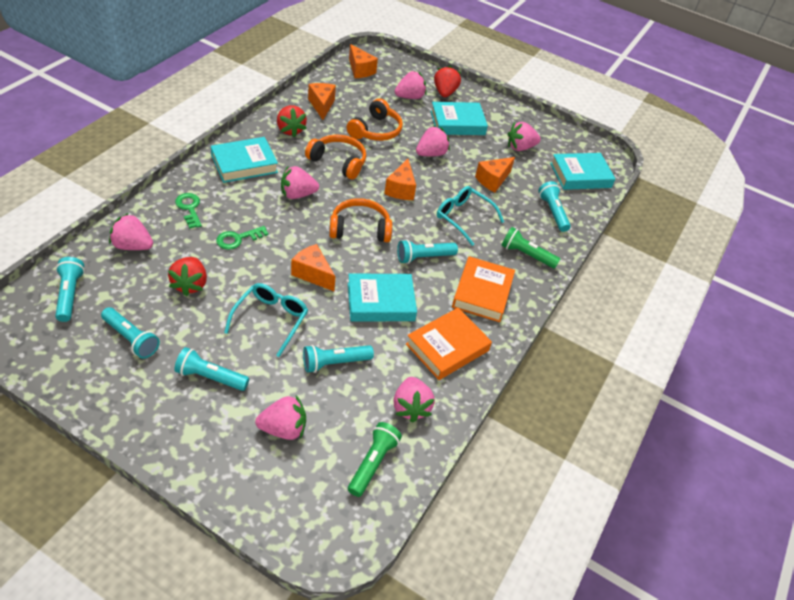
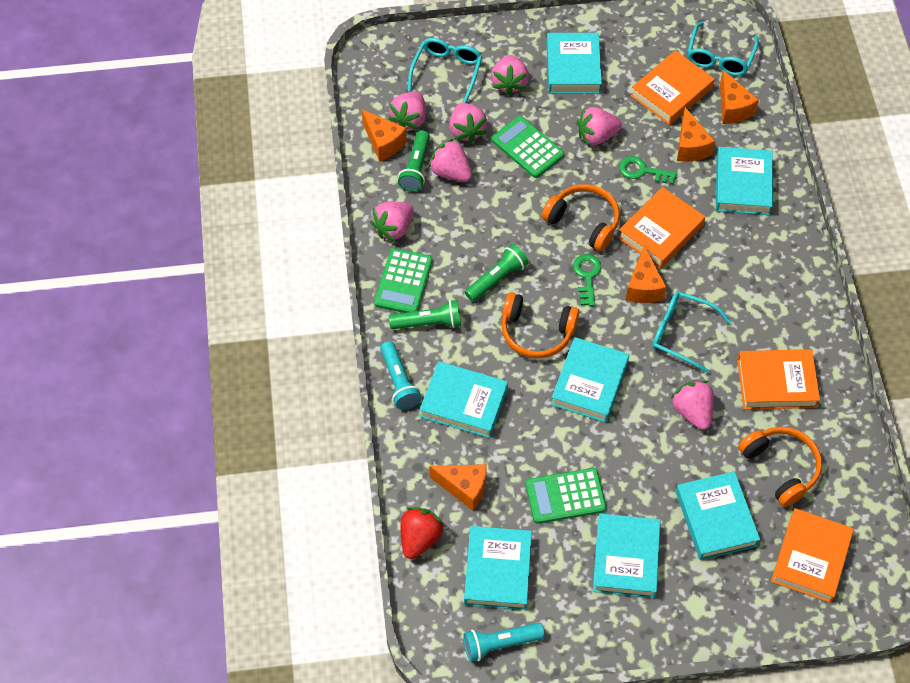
green calculator: 0 -> 3
green flashlight: 2 -> 3
orange book: 2 -> 4
red strawberry: 3 -> 1
turquoise book: 4 -> 7
turquoise flashlight: 6 -> 2
turquoise glasses: 2 -> 3

